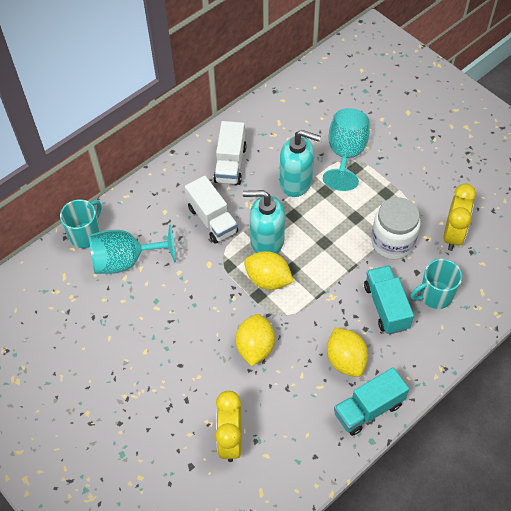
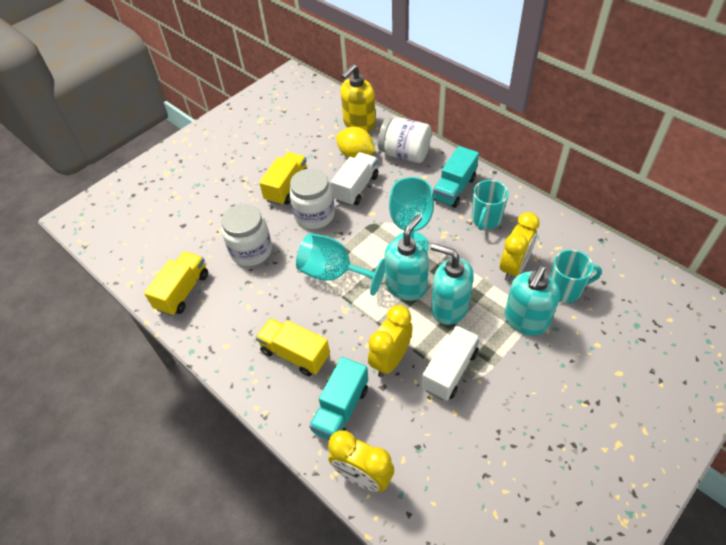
turquoise soap dispenser: 2 -> 3
white jar: 1 -> 3
yellow clock: 2 -> 3
yellow lemon: 3 -> 1
yellow soap dispenser: 0 -> 1
yellow truck: 0 -> 3

